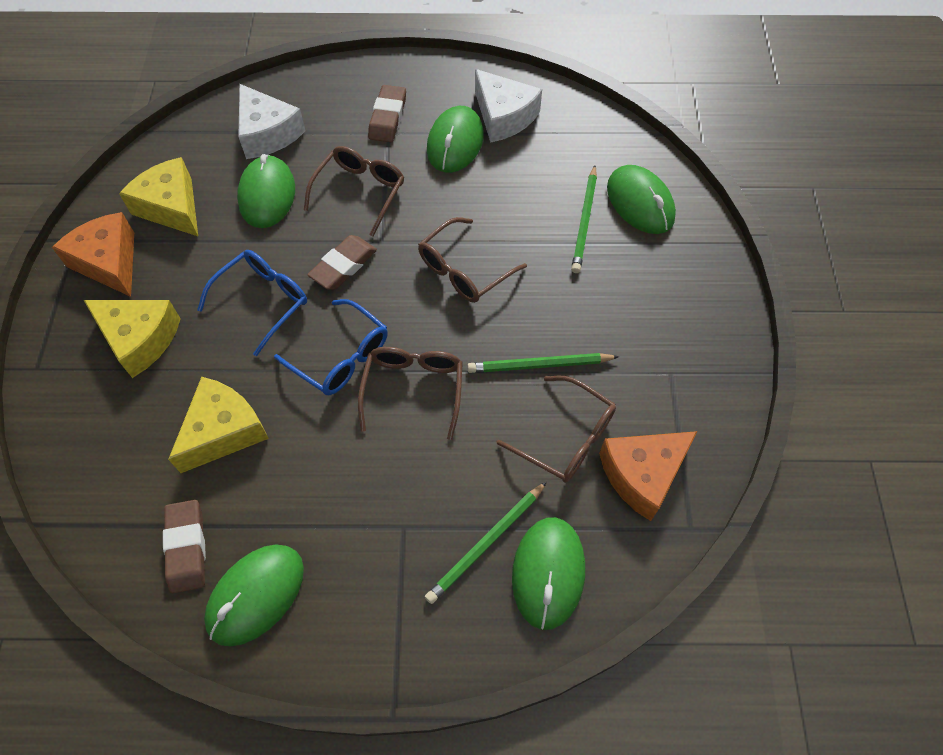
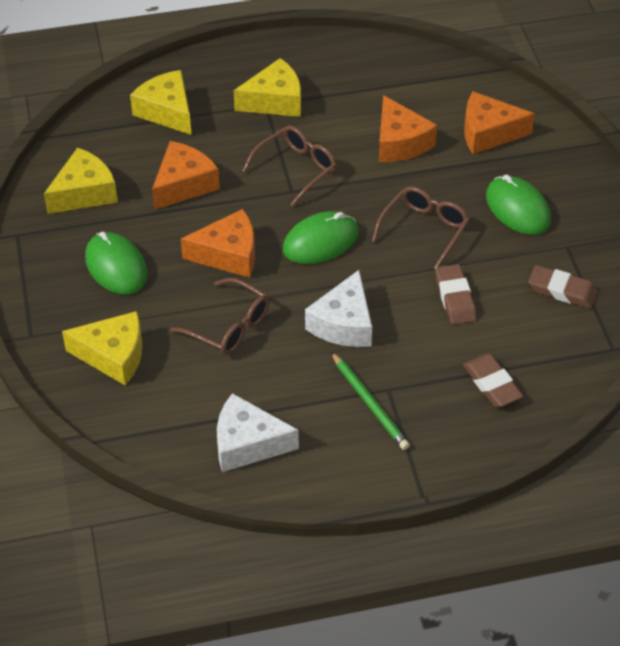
blue glasses: 2 -> 0
brown glasses: 4 -> 3
green mouse: 5 -> 3
green pencil: 3 -> 1
orange cheese: 2 -> 4
yellow cheese: 3 -> 4

